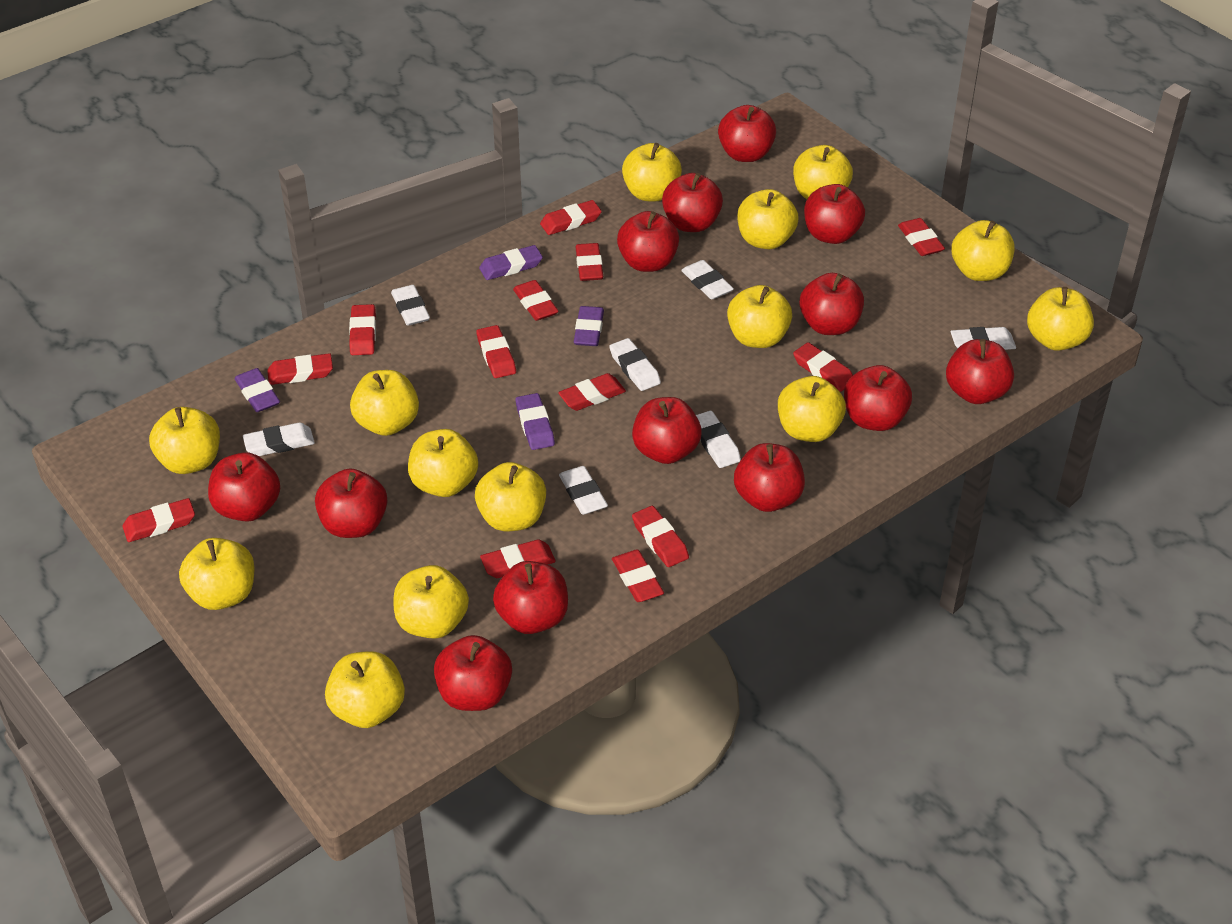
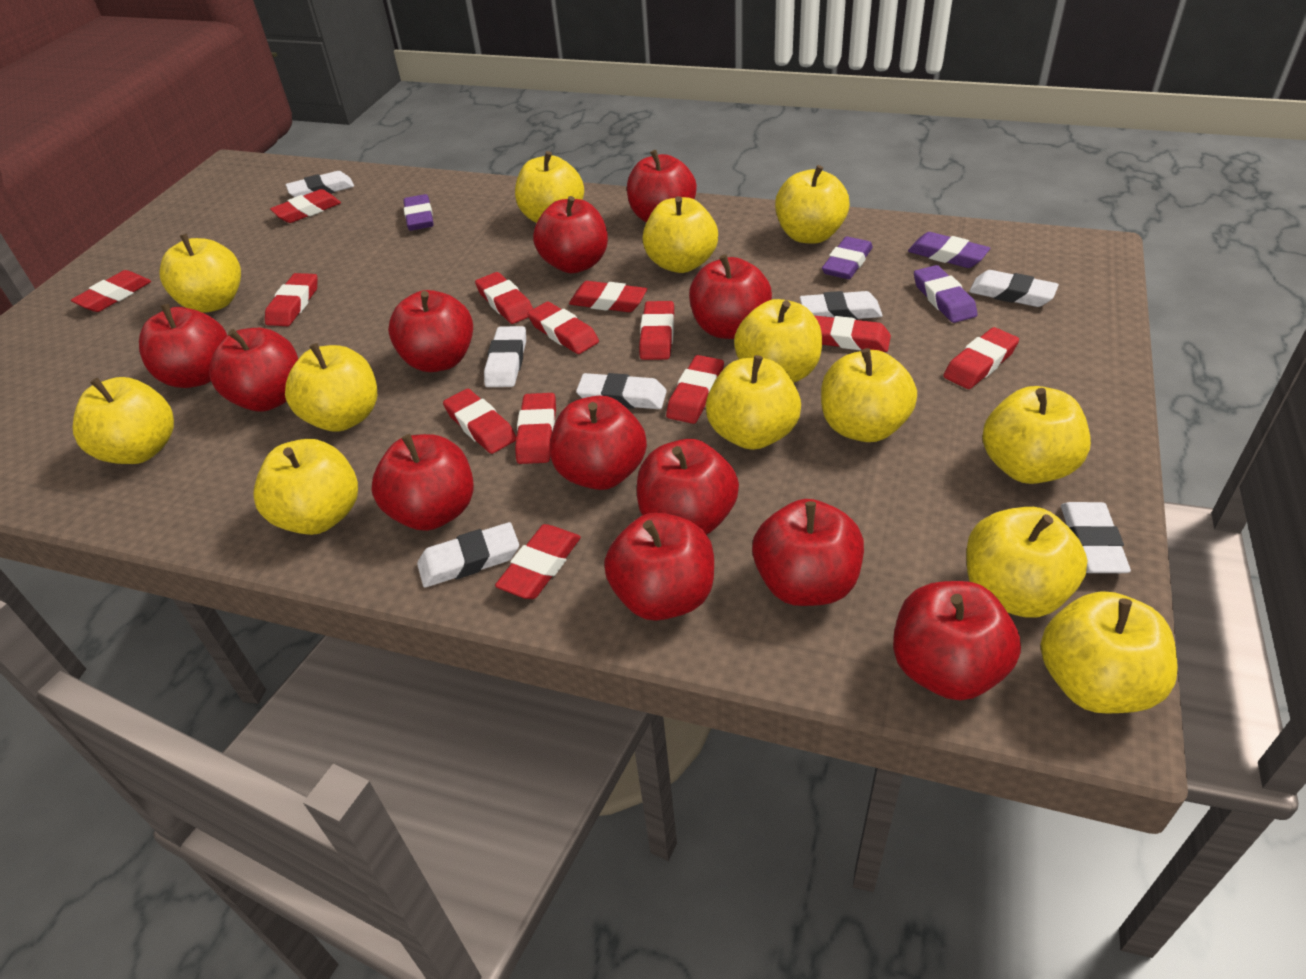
red apple: 13 -> 12
yellow apple: 14 -> 13

